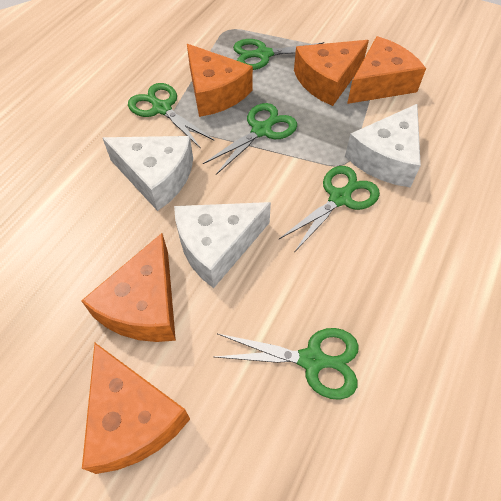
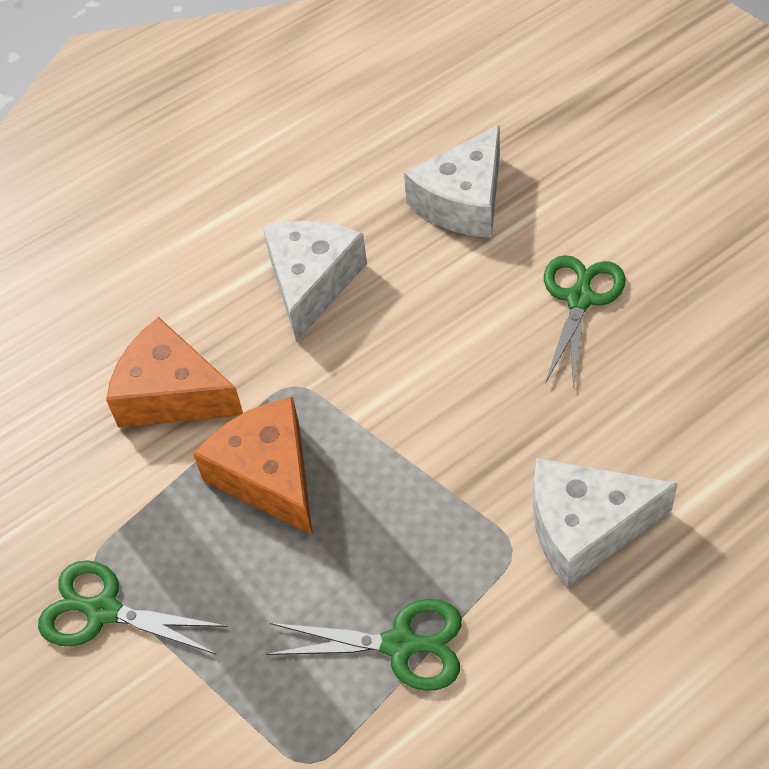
green scissors: 5 -> 3
orange cheese: 5 -> 2

